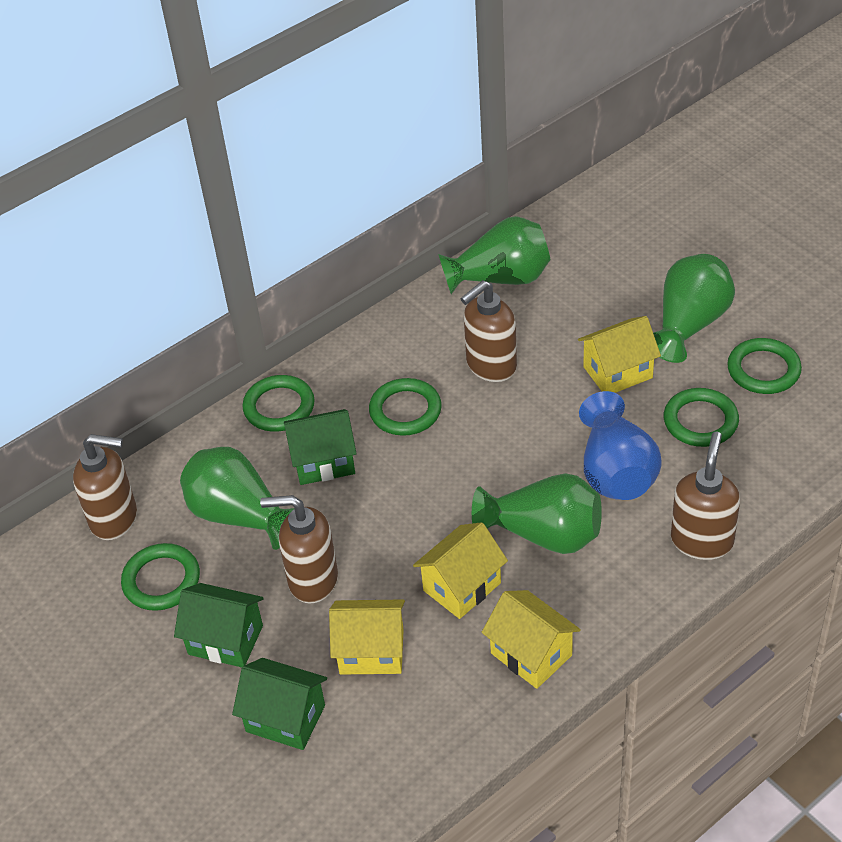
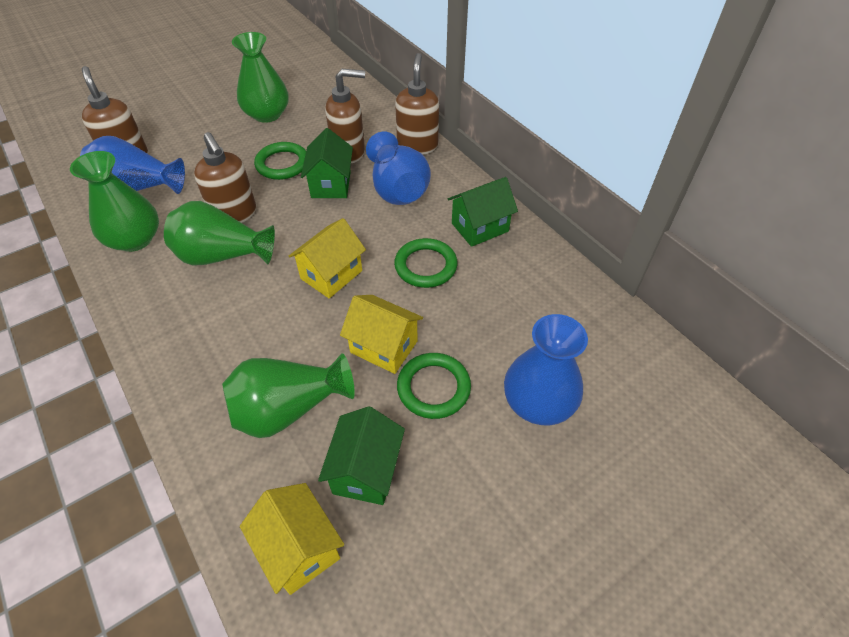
blue vase: 1 -> 3
green ring: 5 -> 3
yellow house: 4 -> 3

